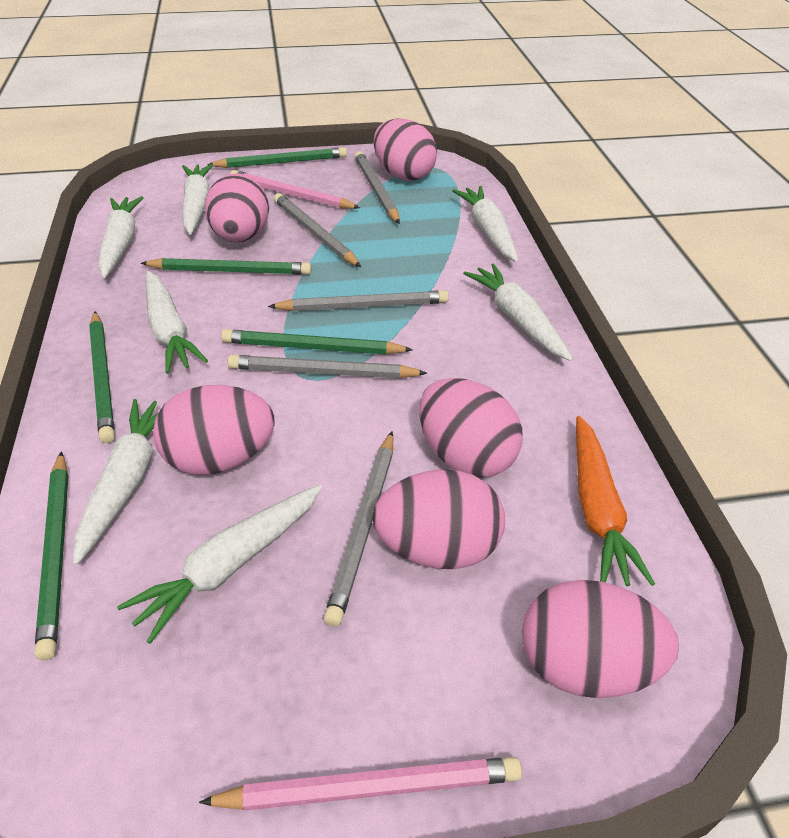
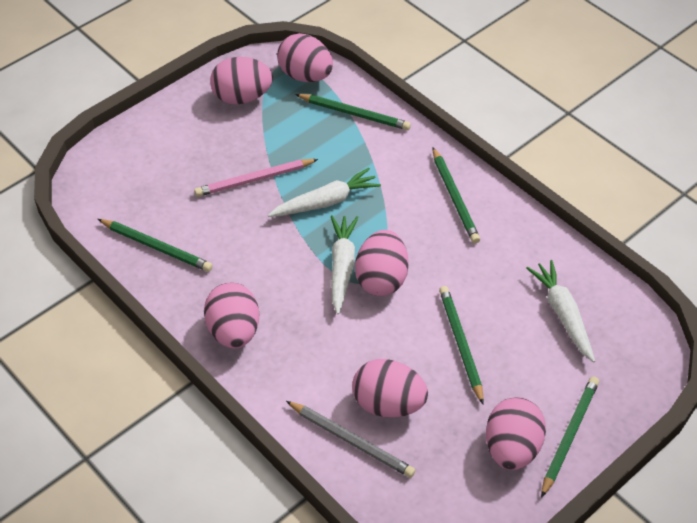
grey pencil: 5 -> 1
orange carrot: 1 -> 0
pink pencil: 2 -> 1
white carrot: 7 -> 3

